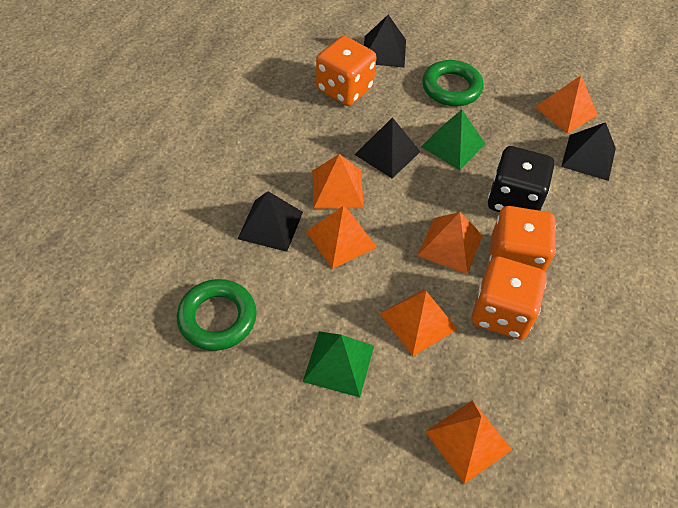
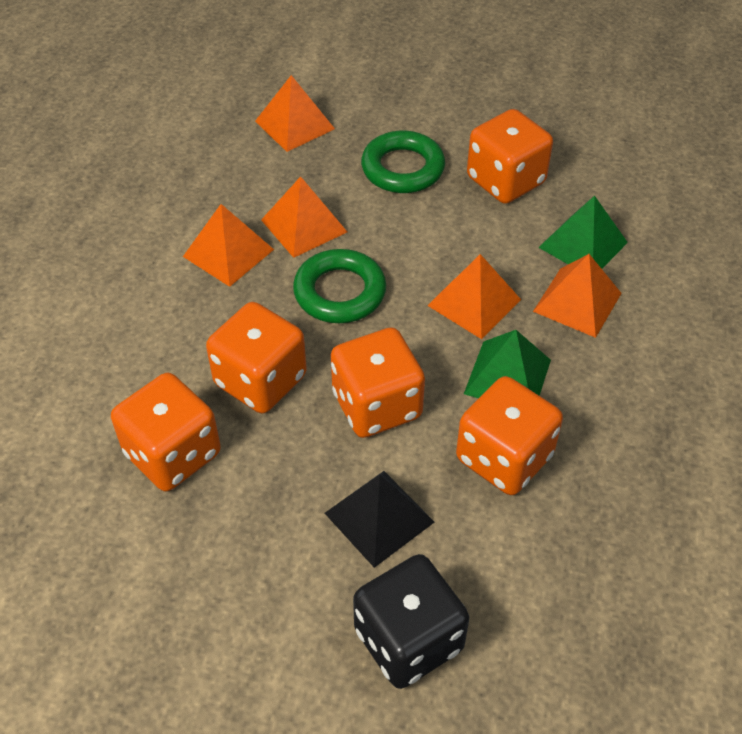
black pyramid: 4 -> 1
orange dice: 3 -> 5
orange pyramid: 6 -> 5

